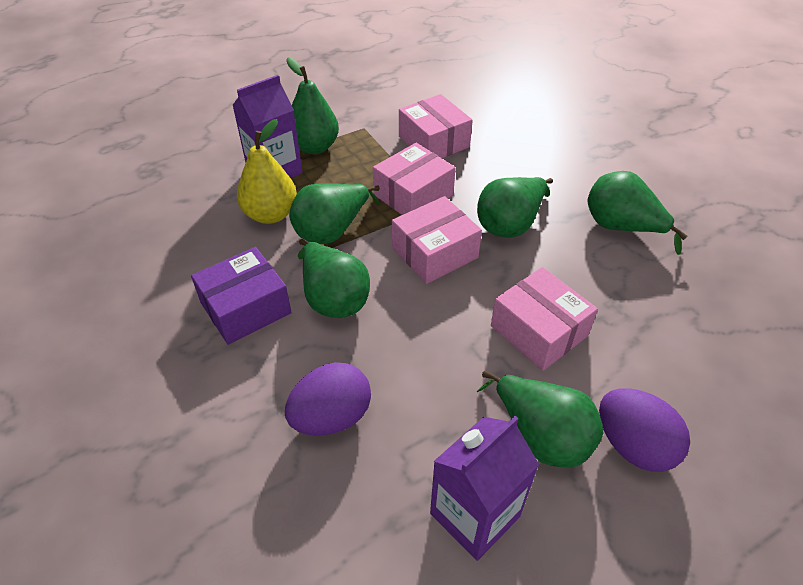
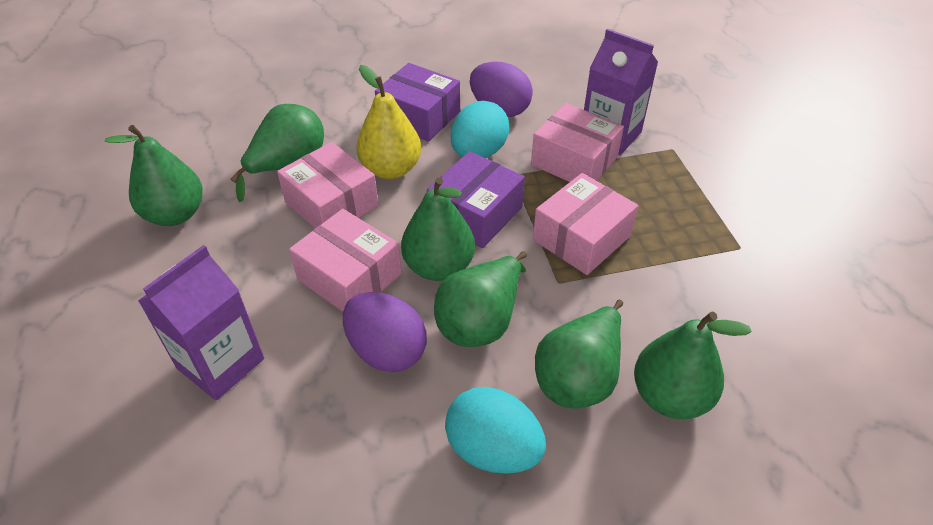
purple box: 1 -> 2
turquoise egg: 0 -> 2

